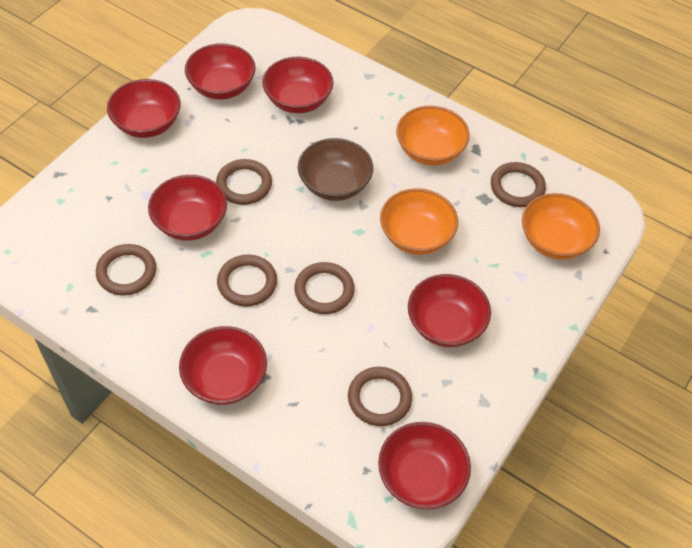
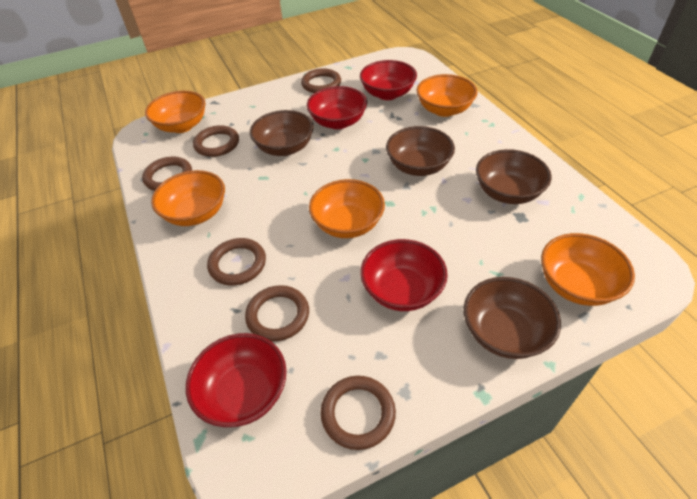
brown bowl: 1 -> 4
orange bowl: 3 -> 5
red bowl: 7 -> 4

